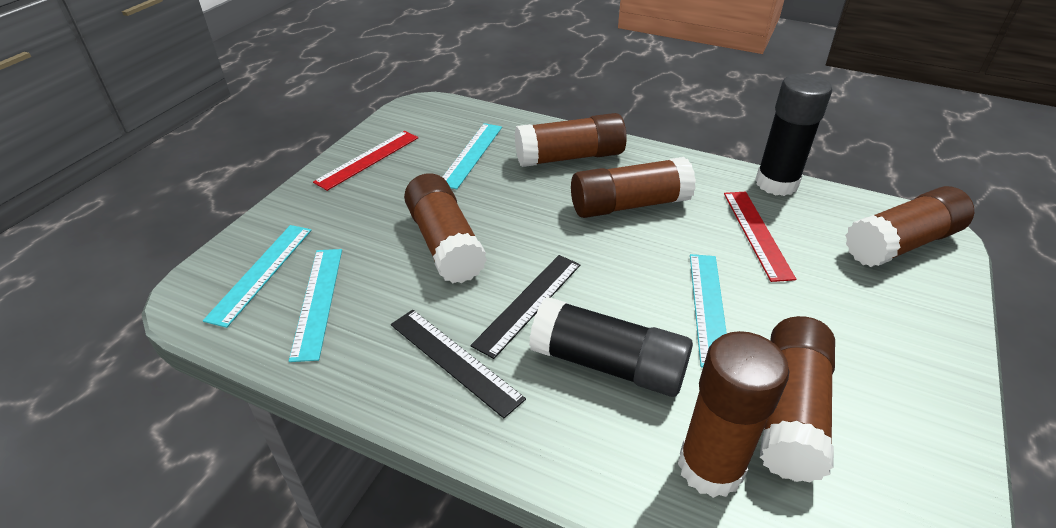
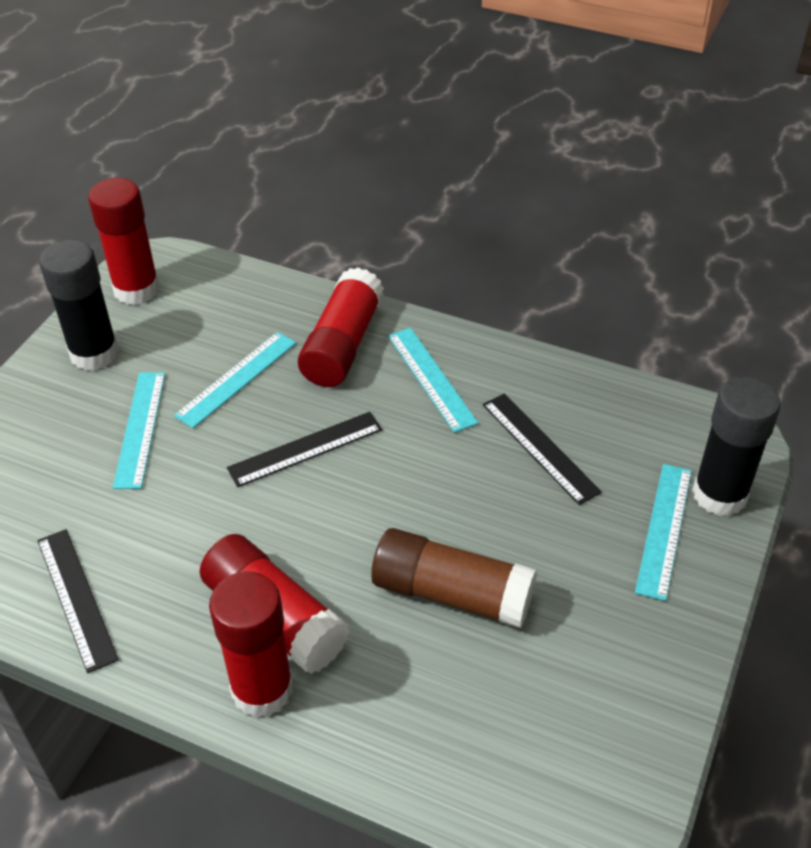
black ruler: 2 -> 3
brown glue stick: 6 -> 1
red glue stick: 0 -> 4
red ruler: 2 -> 0

